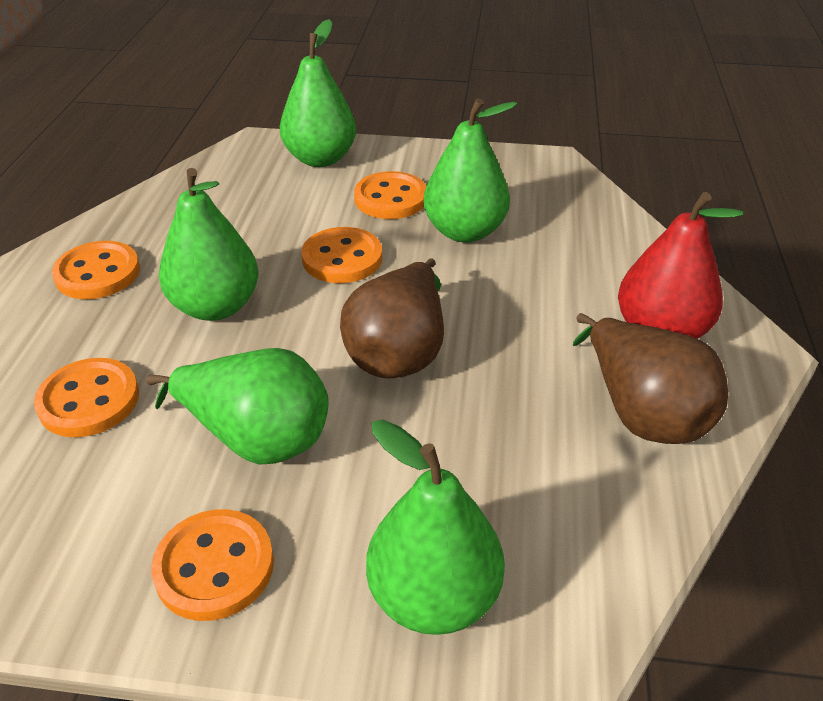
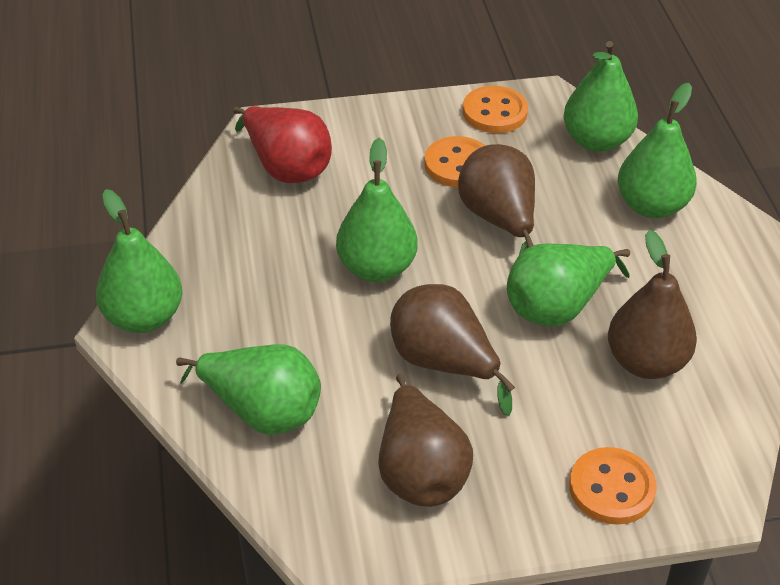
brown pear: 2 -> 4
green pear: 5 -> 6
orange button: 5 -> 3

